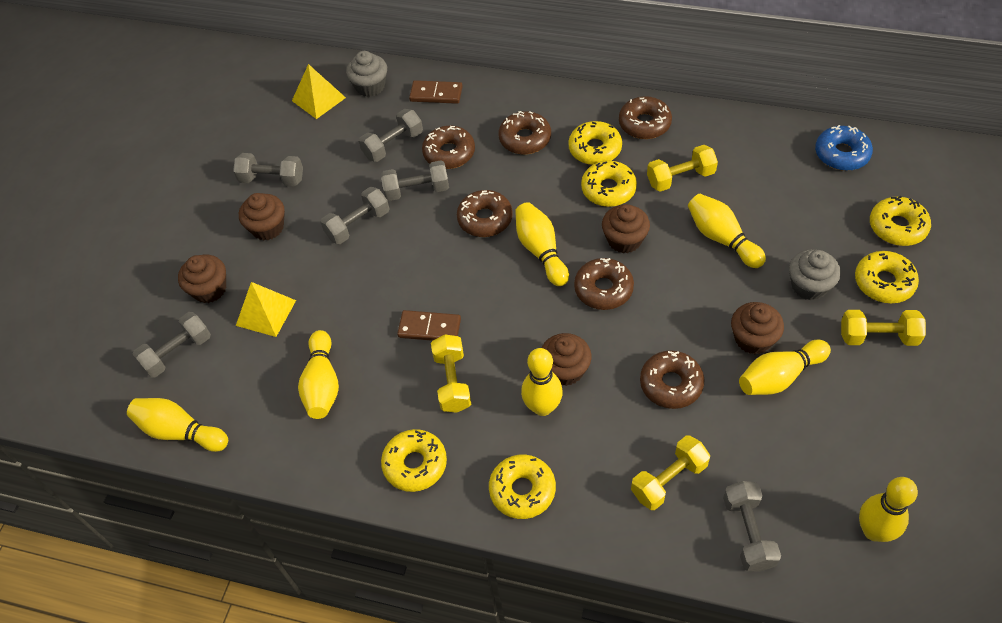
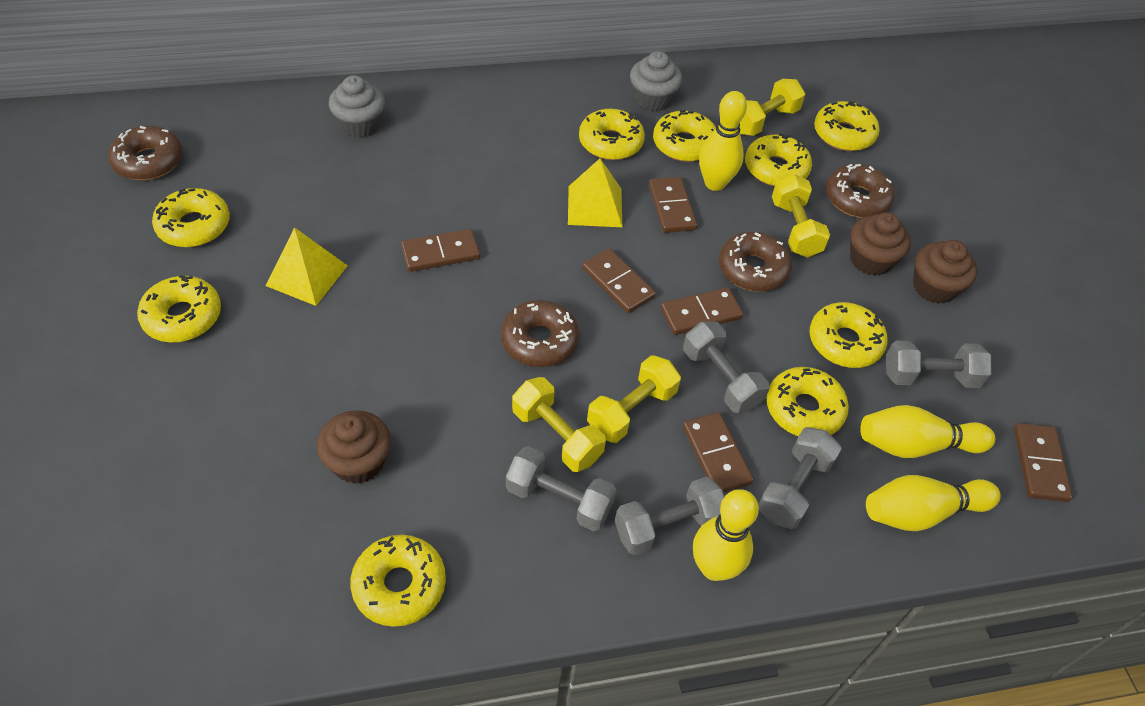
blue donut: 1 -> 0
brown cupcake: 5 -> 3
brown domino: 2 -> 6
brown donut: 6 -> 4
grey dumbbell: 6 -> 5
yellow bowling pin: 7 -> 4
yellow donut: 6 -> 9

